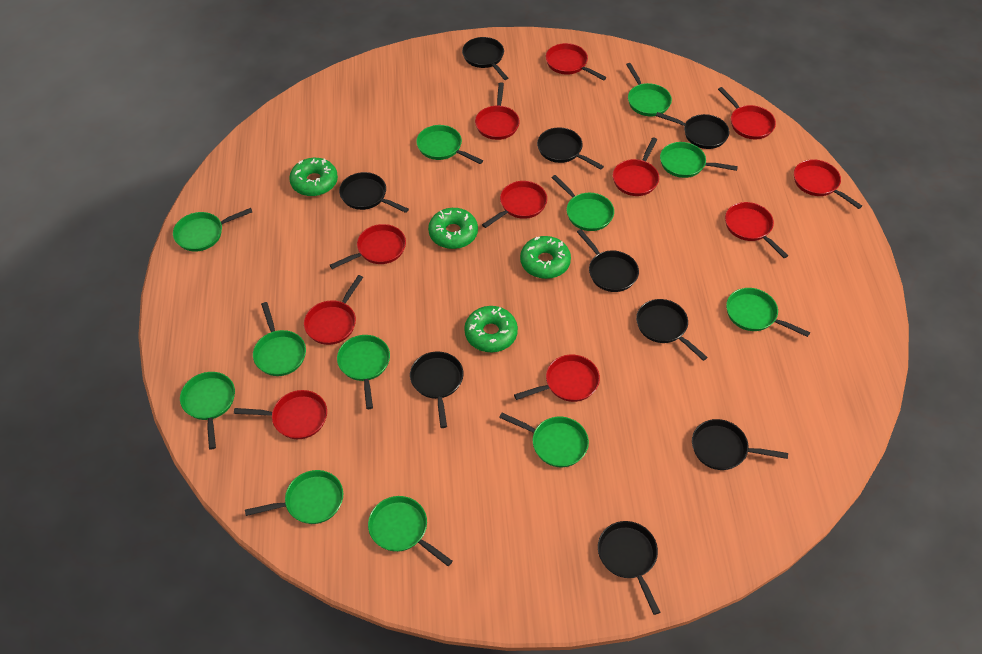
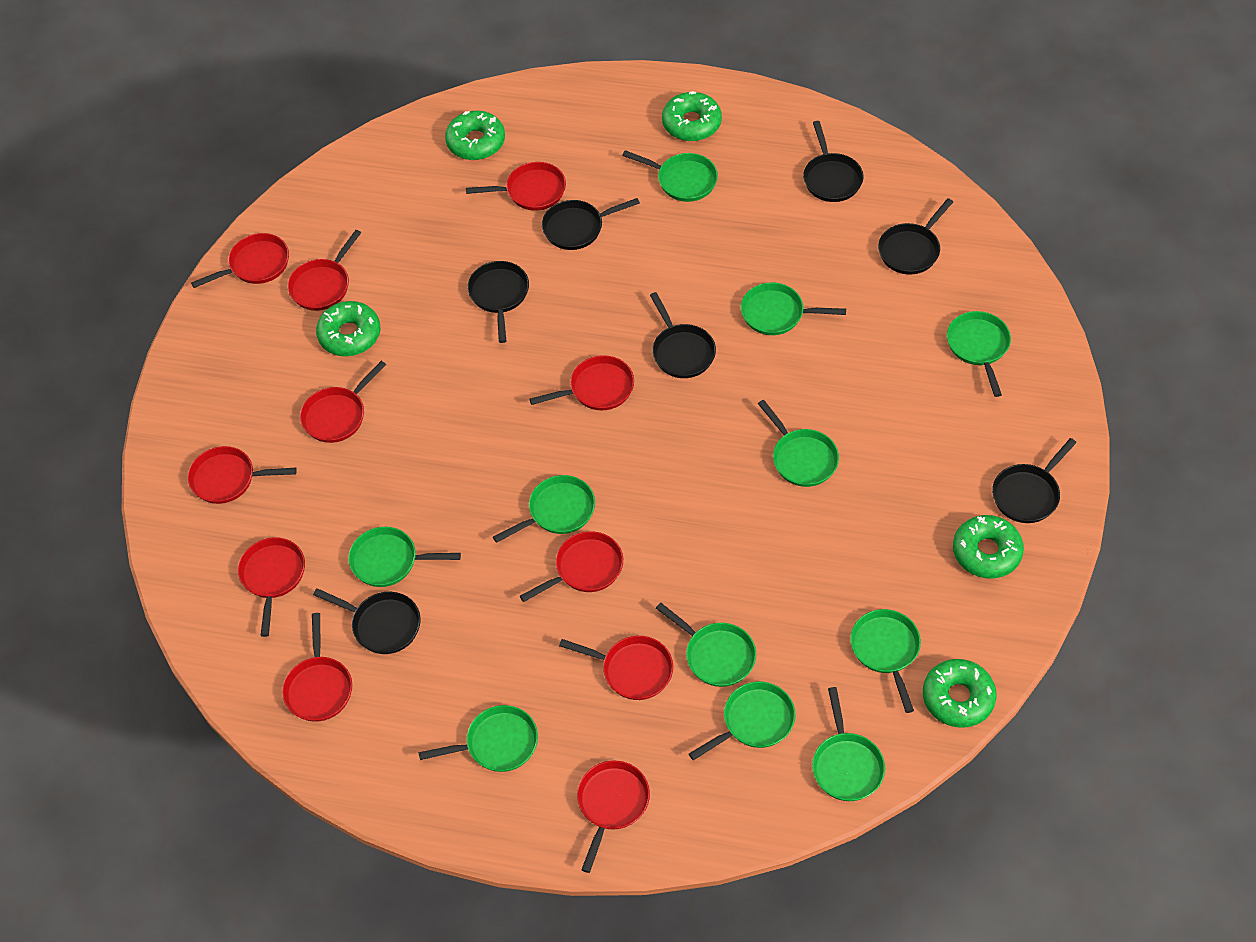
black pan: 9 -> 7
green donut: 4 -> 5
green pan: 12 -> 11

